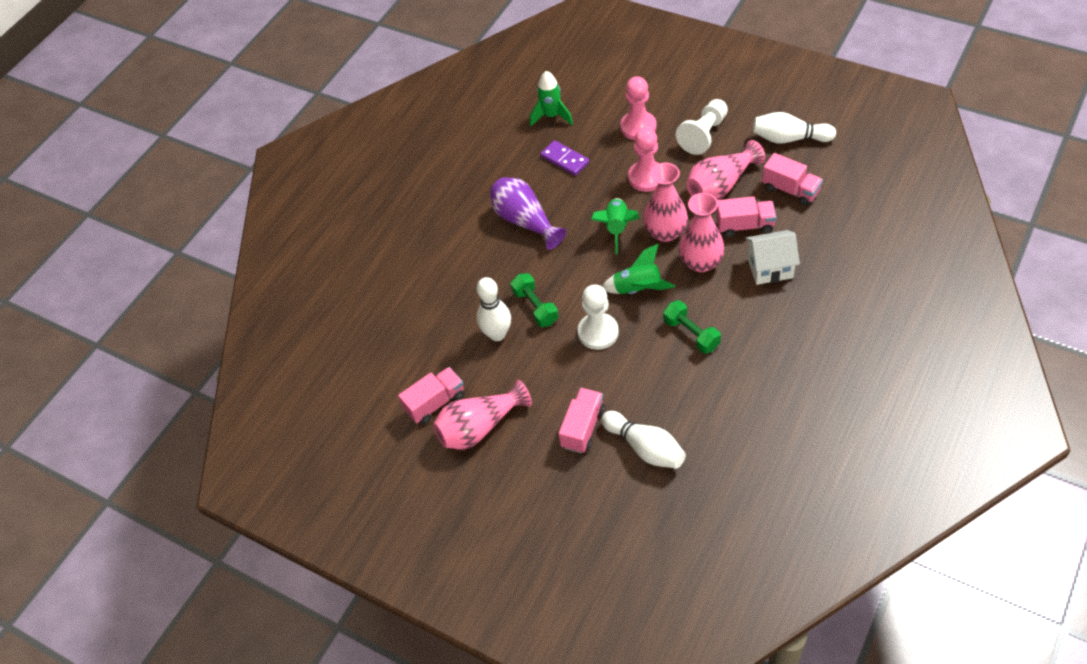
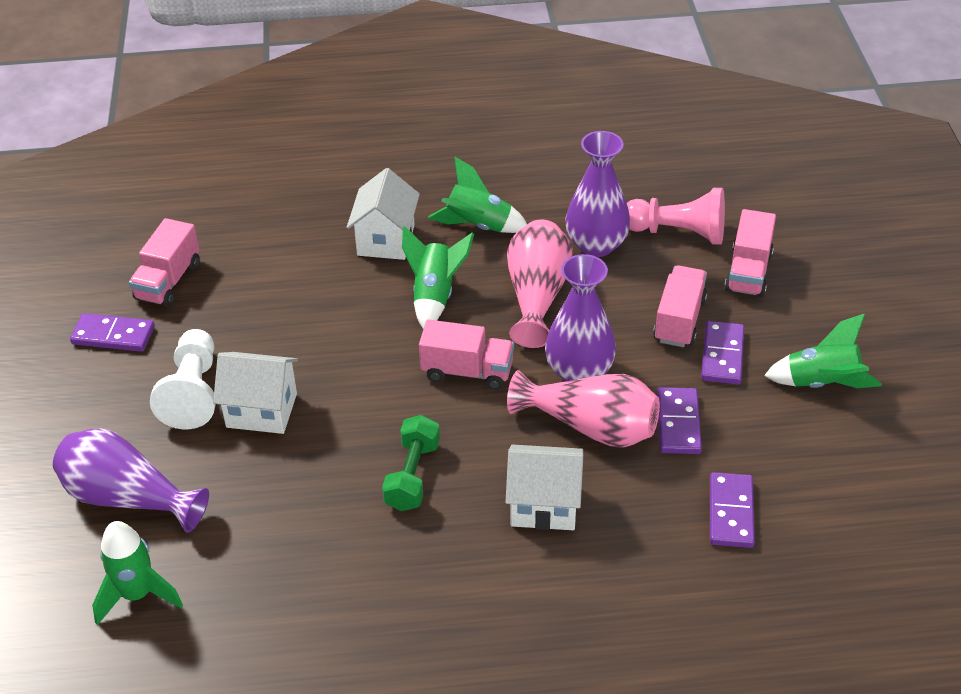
green dumbbell: 2 -> 1
green rocket: 3 -> 4
pink pawn: 2 -> 1
pink vase: 4 -> 2
purple domino: 1 -> 4
purple vase: 1 -> 3
white bowling pin: 3 -> 0
white house: 1 -> 3
white pawn: 2 -> 1

